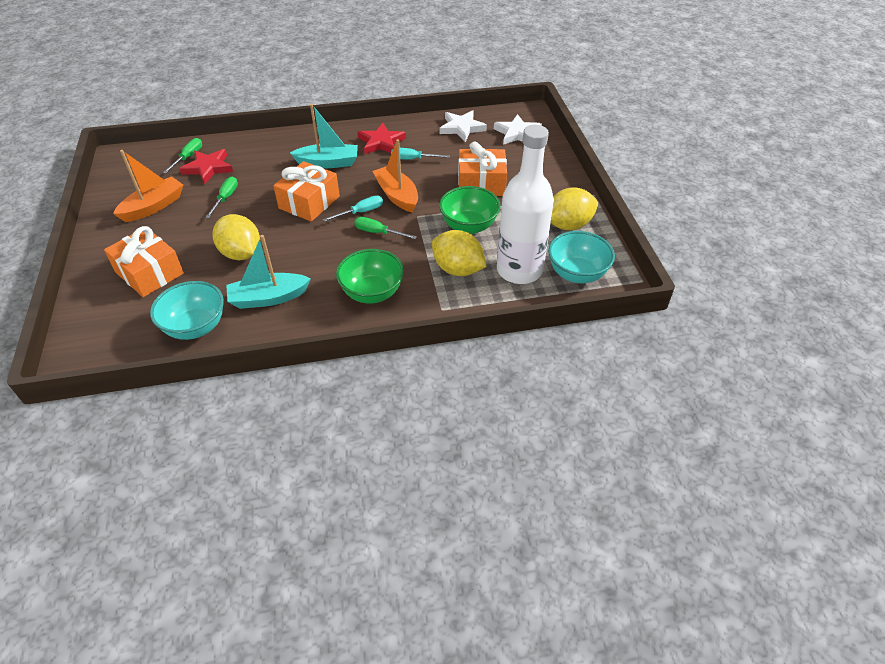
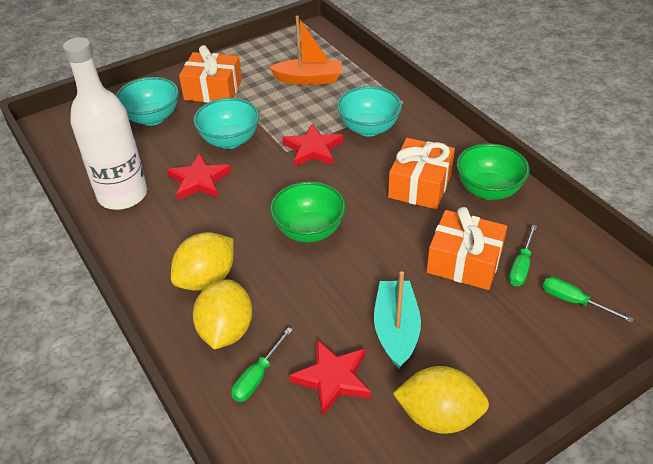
orange boat: 2 -> 1
red star: 2 -> 3
turquoise boat: 2 -> 1
turquoise bowl: 2 -> 3
turquoise screwdriver: 2 -> 0
white star: 2 -> 0

